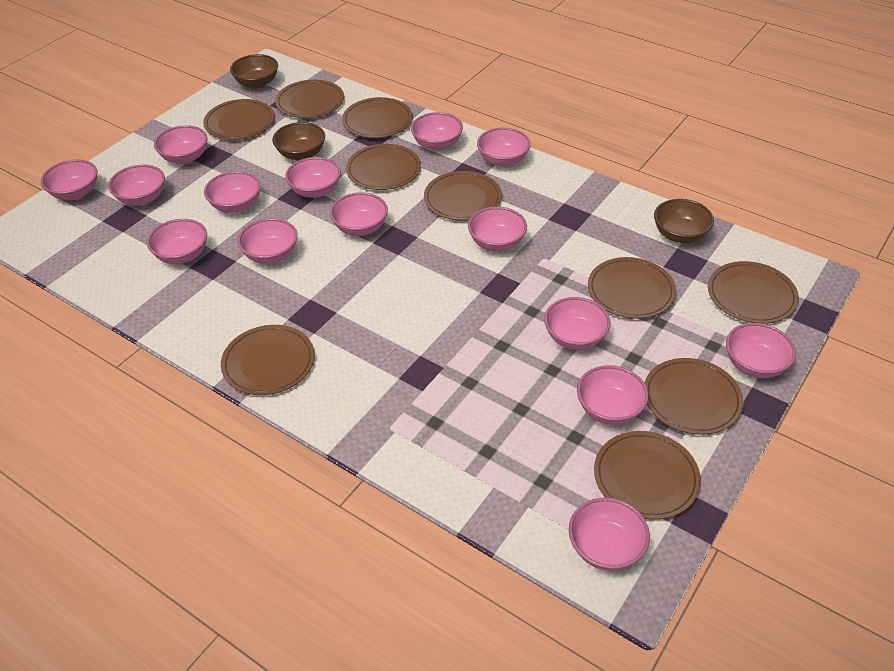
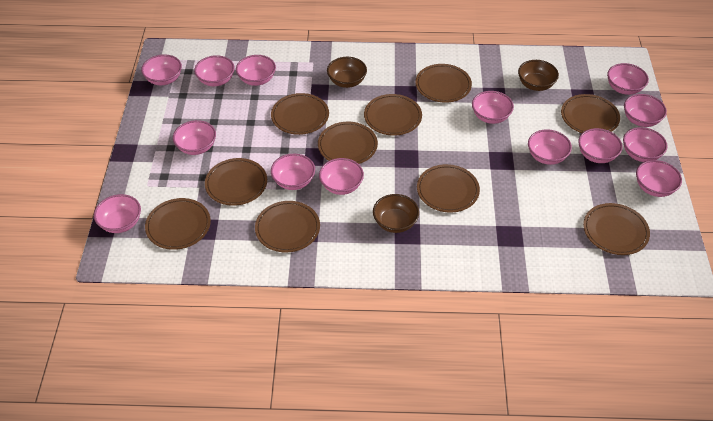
pink bowl: 15 -> 14

